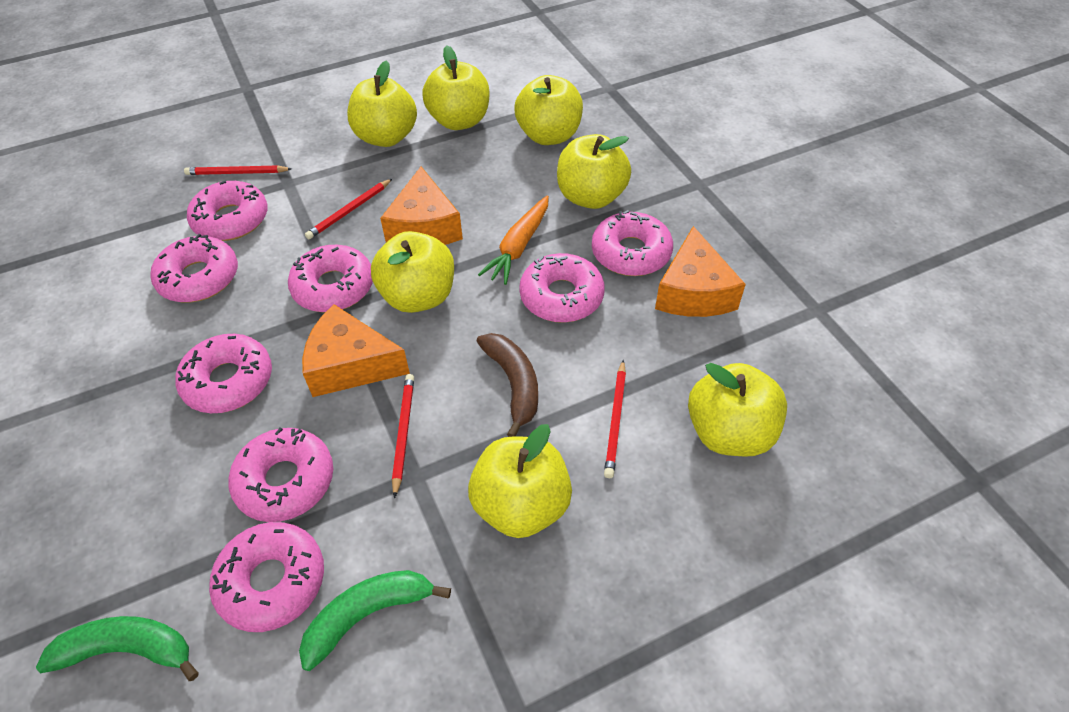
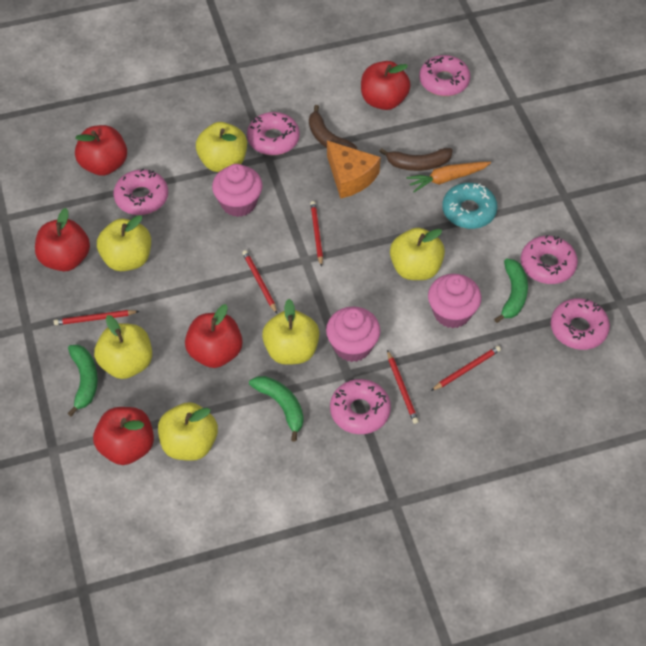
brown banana: 1 -> 2
green banana: 2 -> 3
orange cheese: 3 -> 1
pink cupcake: 0 -> 3
pink donut: 8 -> 6
red apple: 0 -> 5
red pencil: 4 -> 5
turquoise donut: 0 -> 1
yellow apple: 7 -> 6

